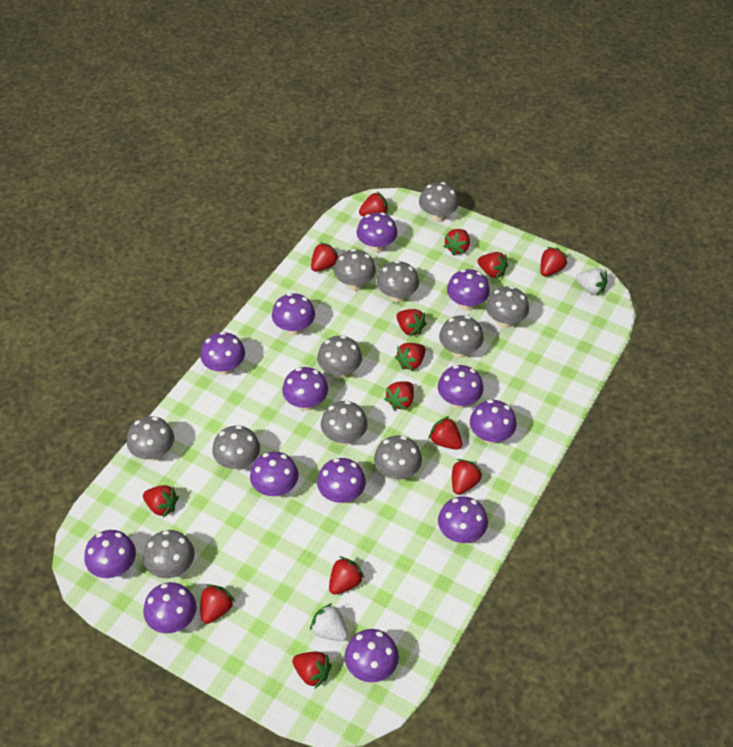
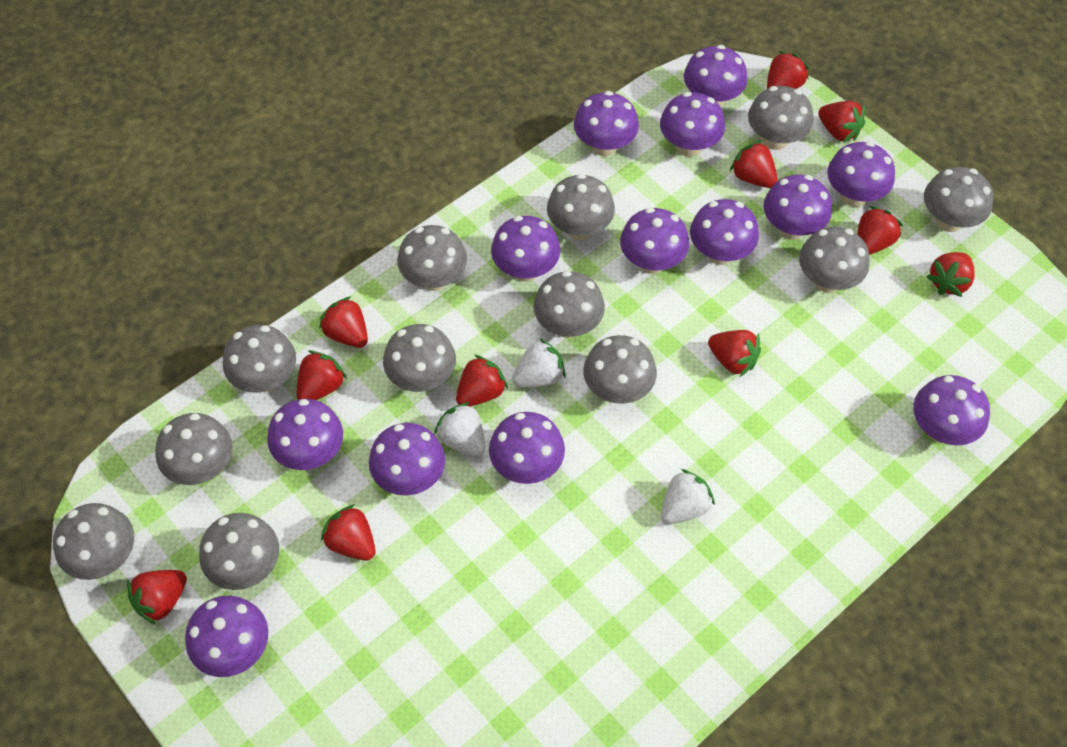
grey mushroom: 11 -> 12
red strawberry: 14 -> 11
white strawberry: 2 -> 3

